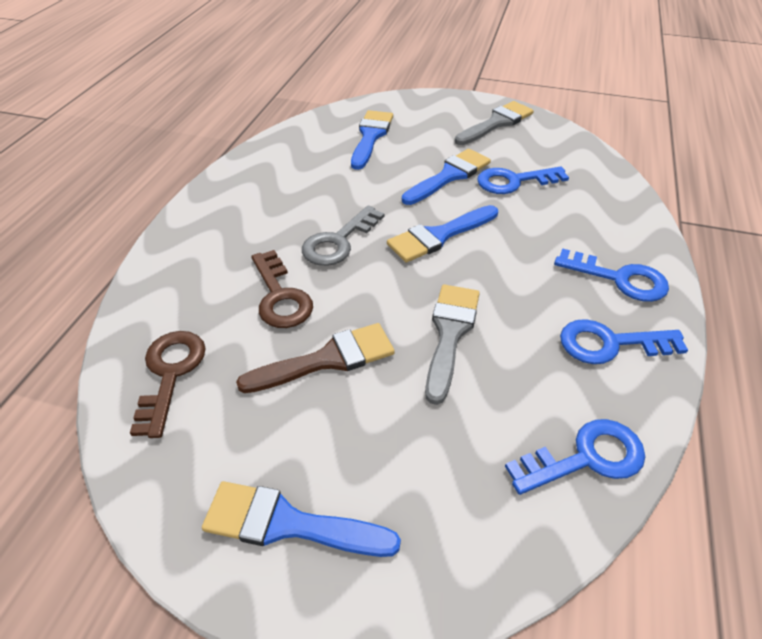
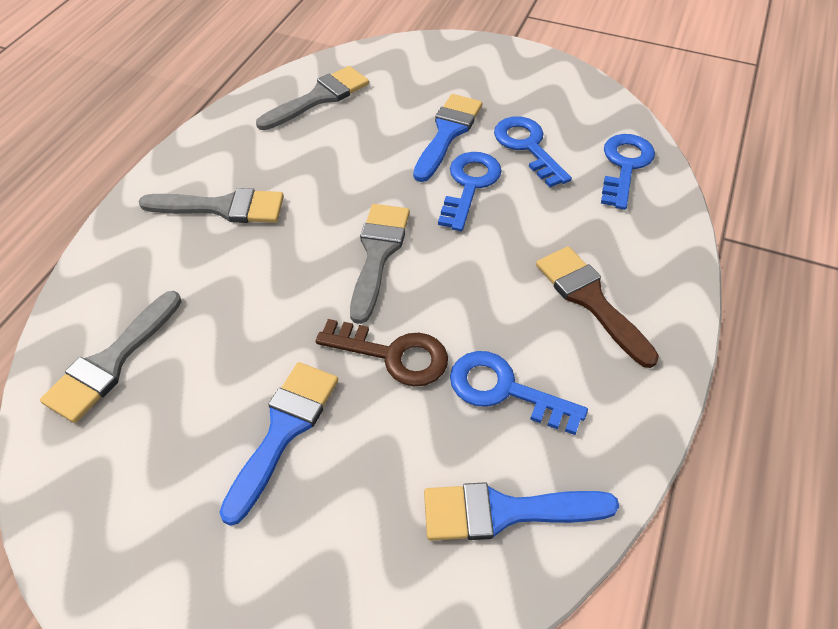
blue brush: 4 -> 3
brown key: 2 -> 1
grey brush: 2 -> 4
grey key: 1 -> 0

